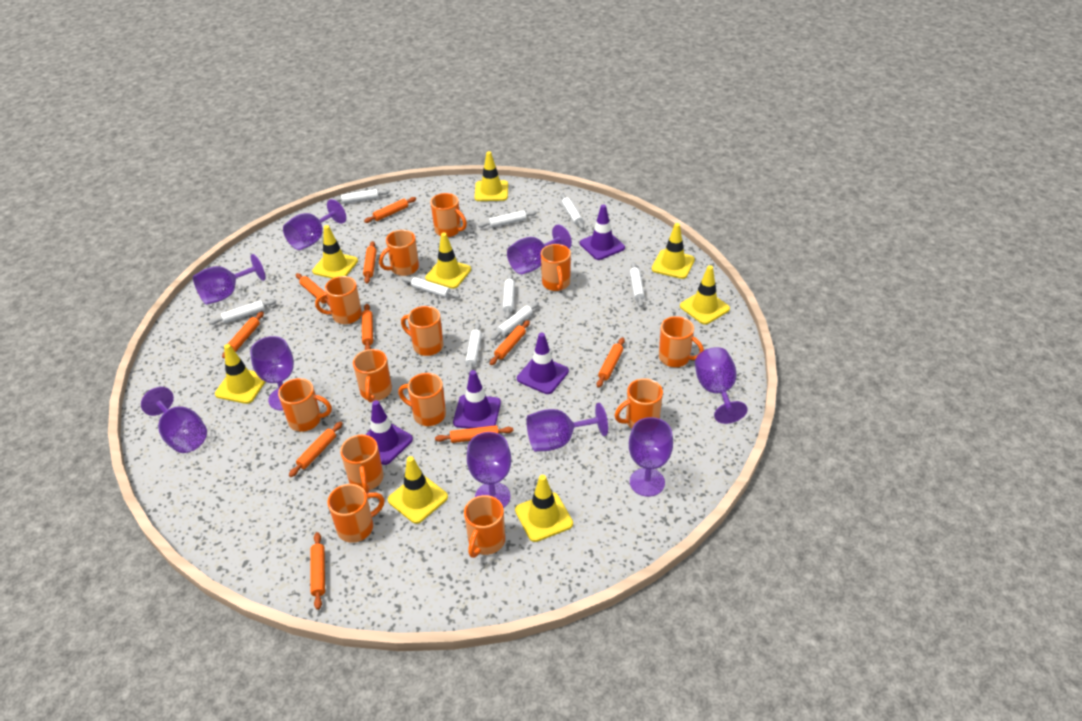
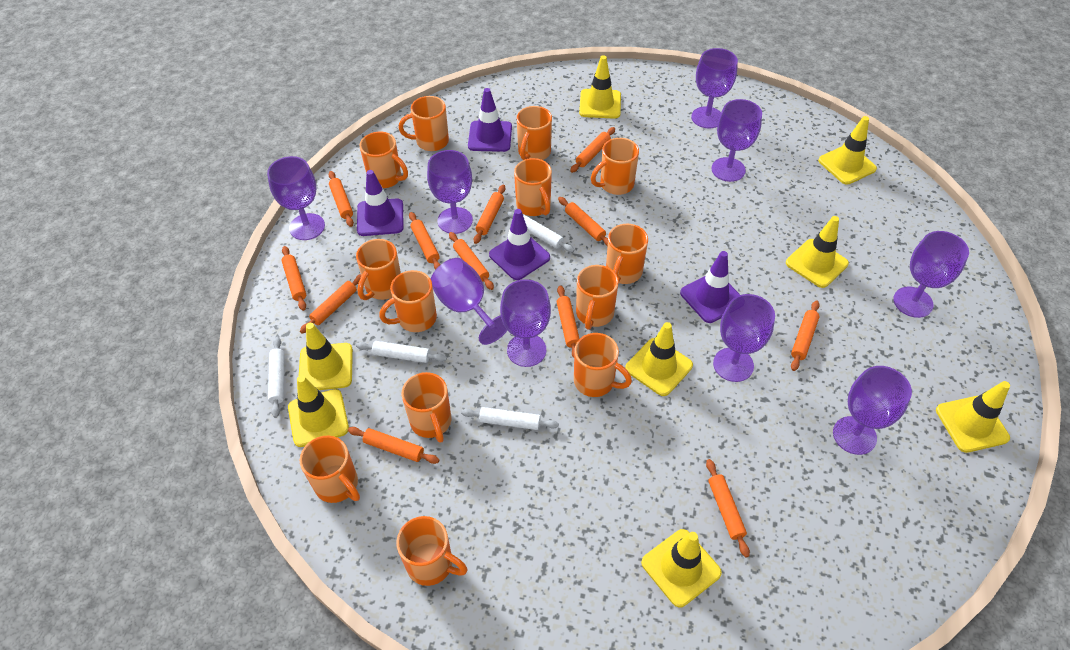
orange rolling pin: 10 -> 12
white rolling pin: 9 -> 4

